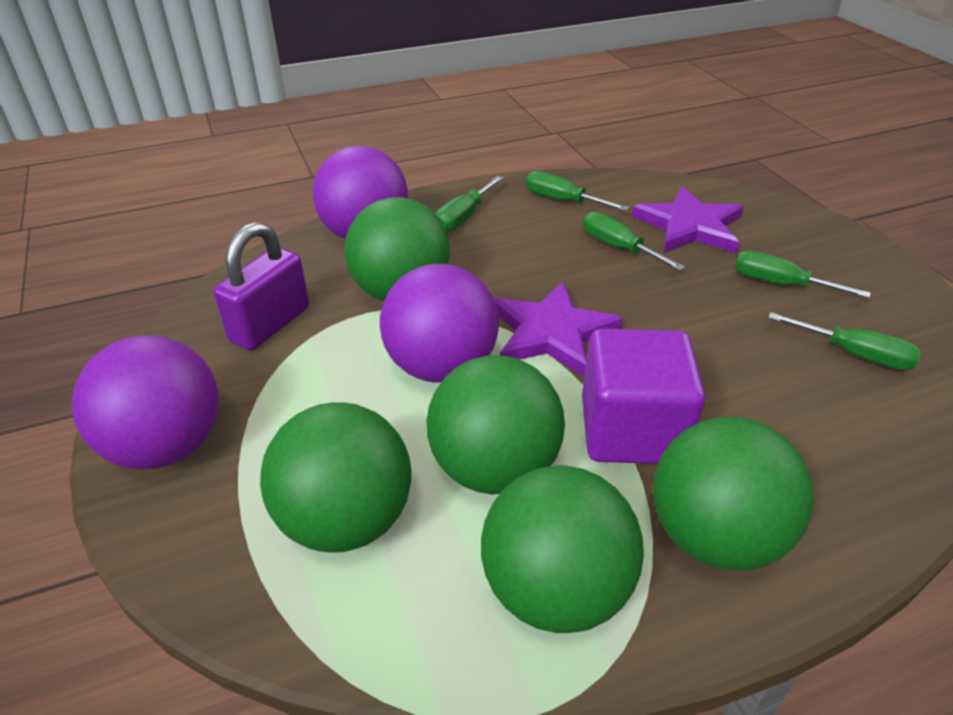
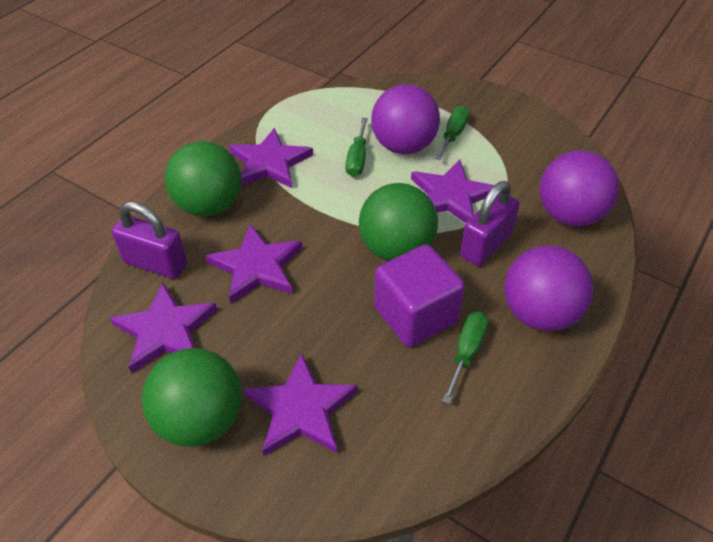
green ball: 5 -> 3
green screwdriver: 5 -> 3
purple padlock: 1 -> 2
purple star: 2 -> 5

